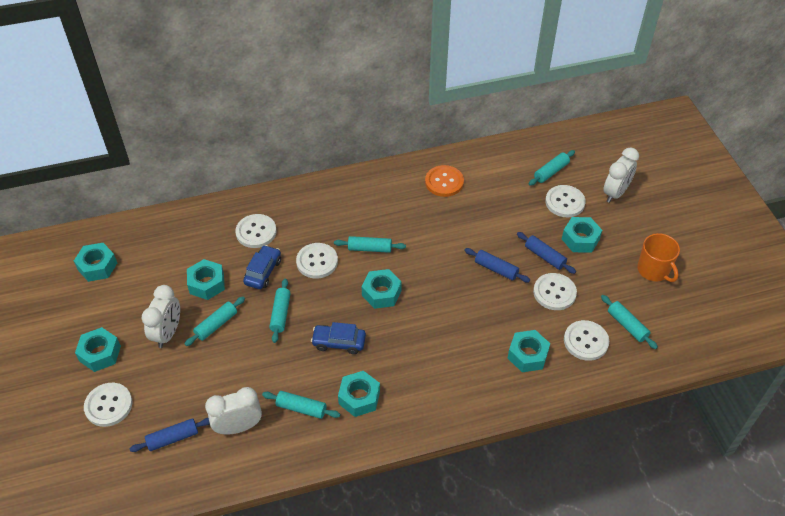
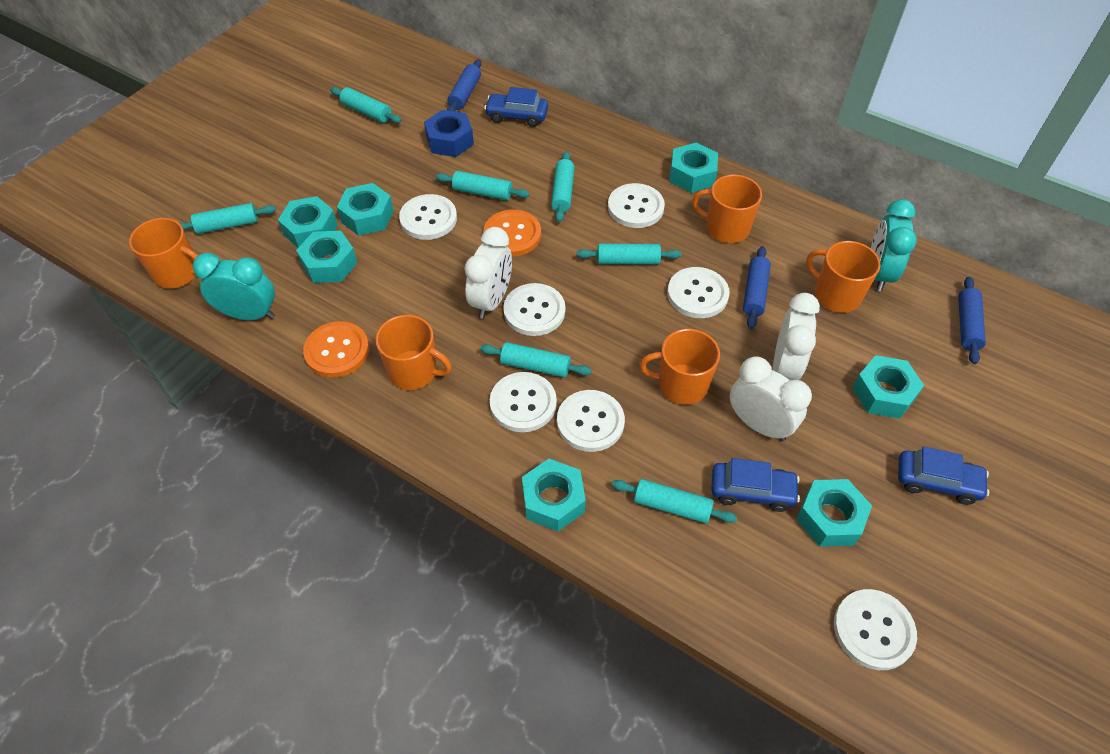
blue car: 2 -> 3
blue nut: 0 -> 1
orange button: 1 -> 2
orange mug: 1 -> 5
turquoise clock: 0 -> 2
turquoise rolling pin: 6 -> 7
white button: 6 -> 7

